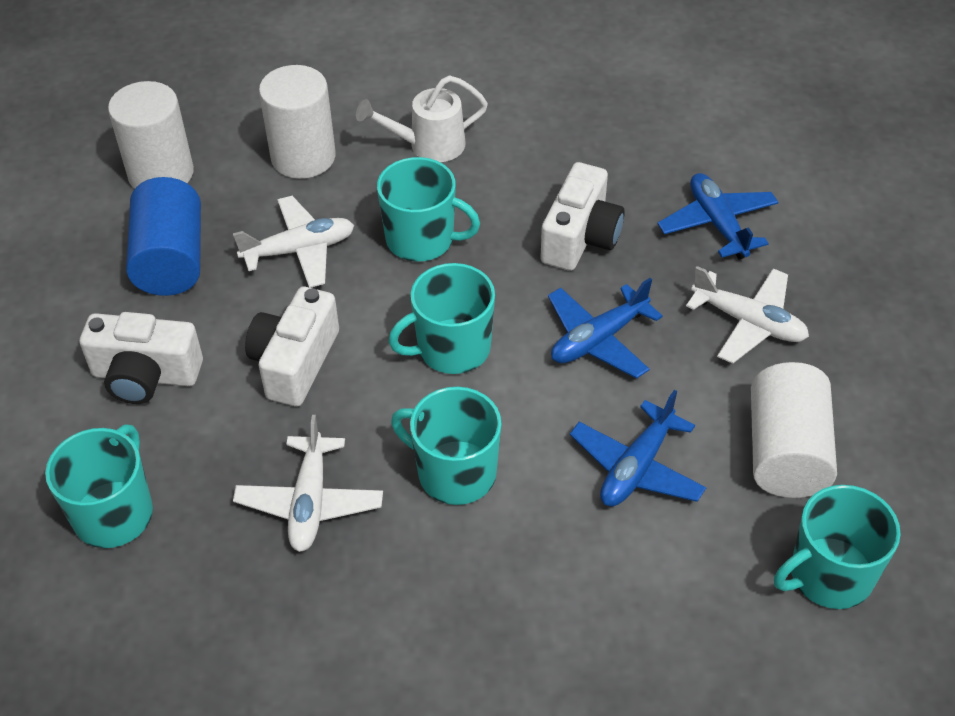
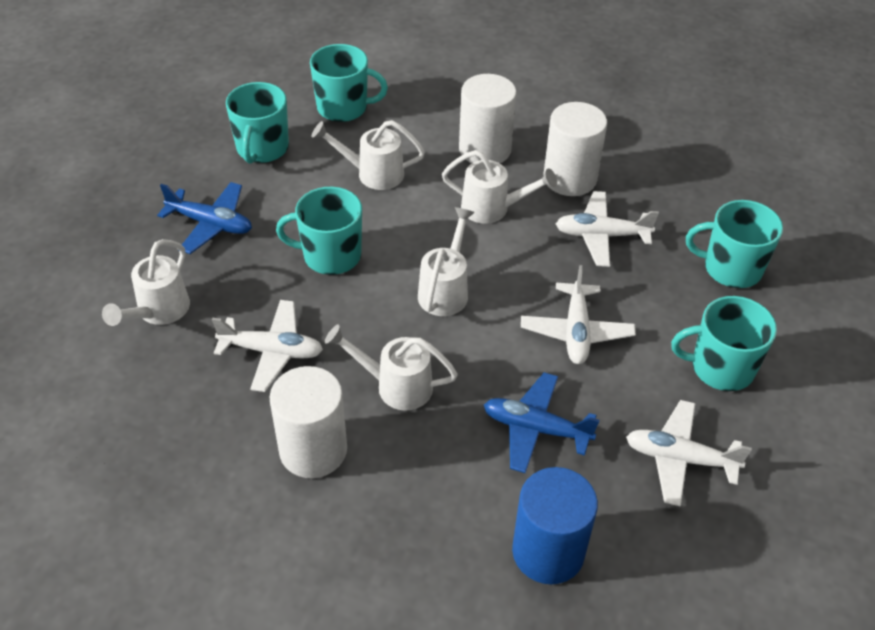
blue plane: 3 -> 2
white camera: 3 -> 0
white plane: 3 -> 4
white watering can: 1 -> 5

